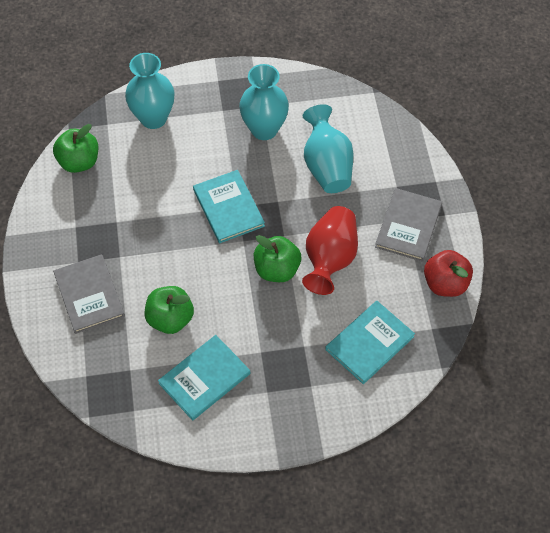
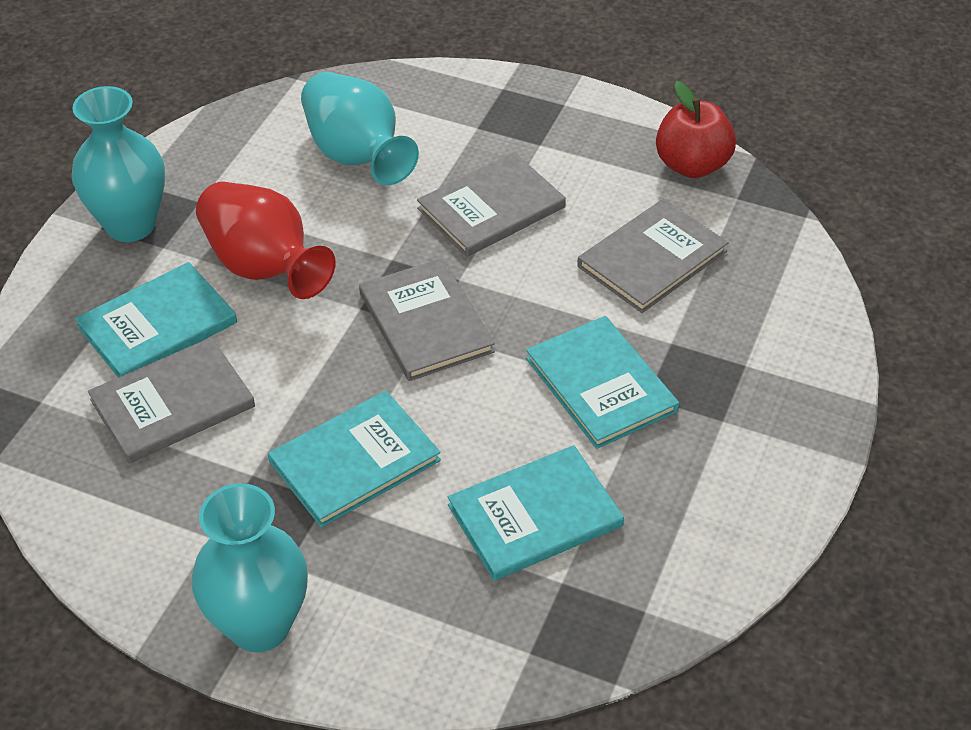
green apple: 3 -> 0
grey book: 2 -> 4
turquoise book: 3 -> 4

